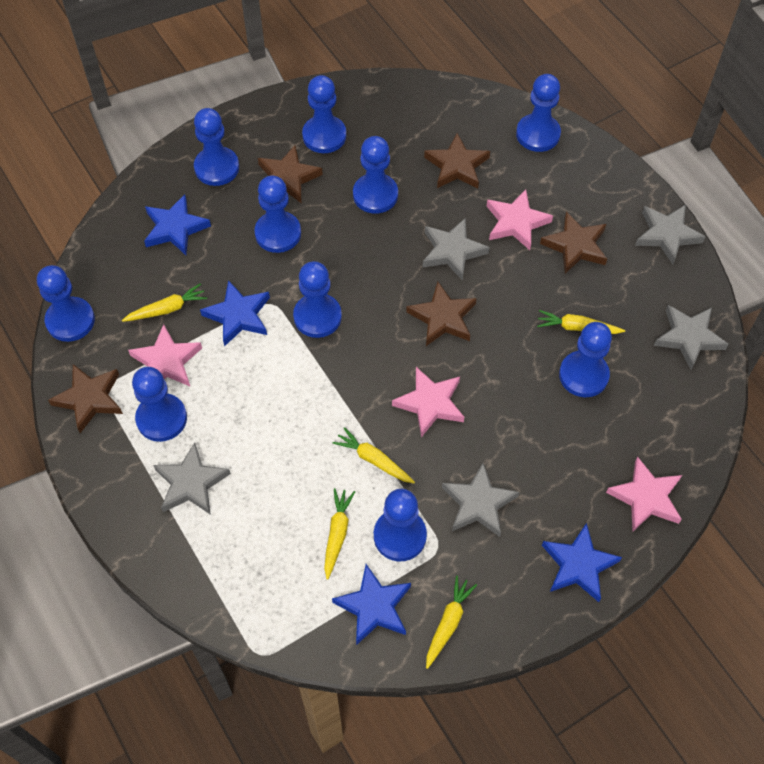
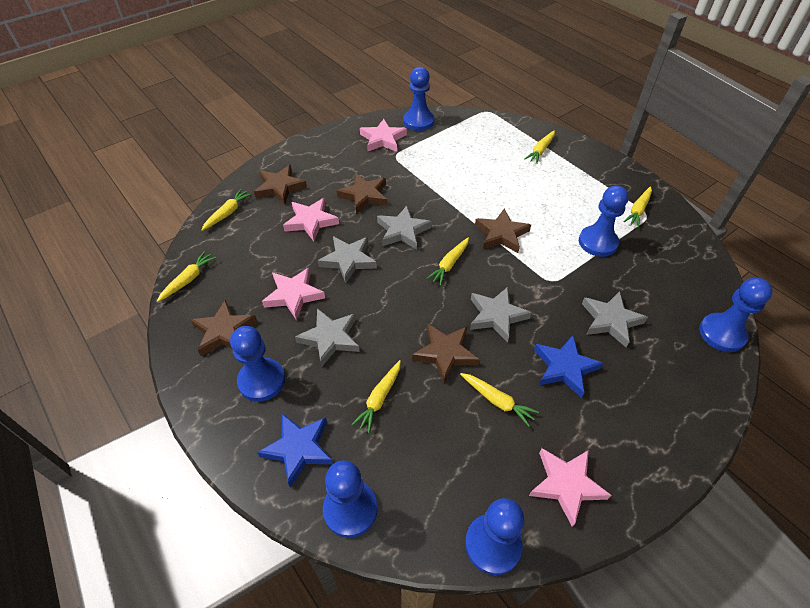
blue pawn: 10 -> 6
blue star: 4 -> 2
yellow carrot: 5 -> 7

